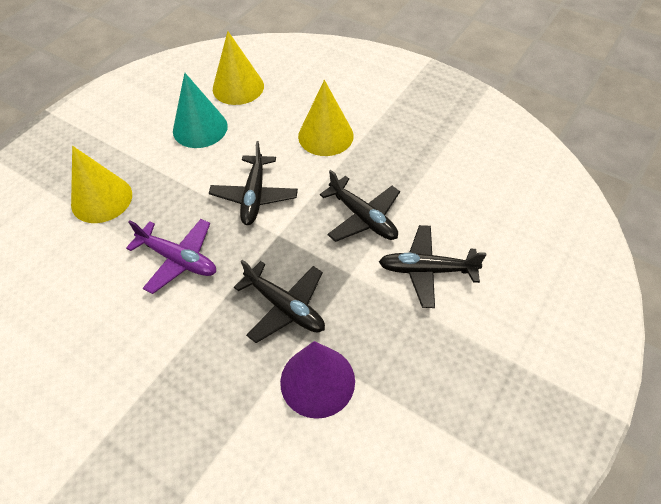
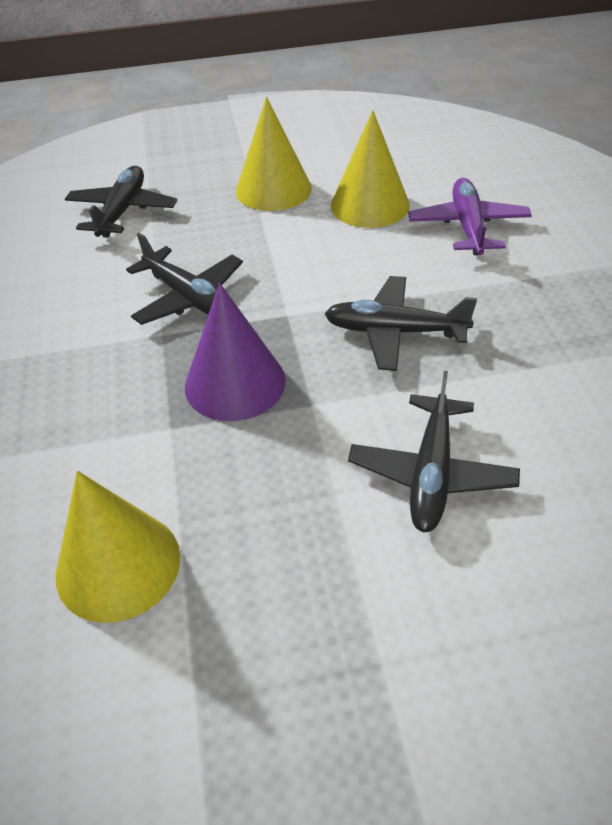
turquoise cone: 1 -> 0

